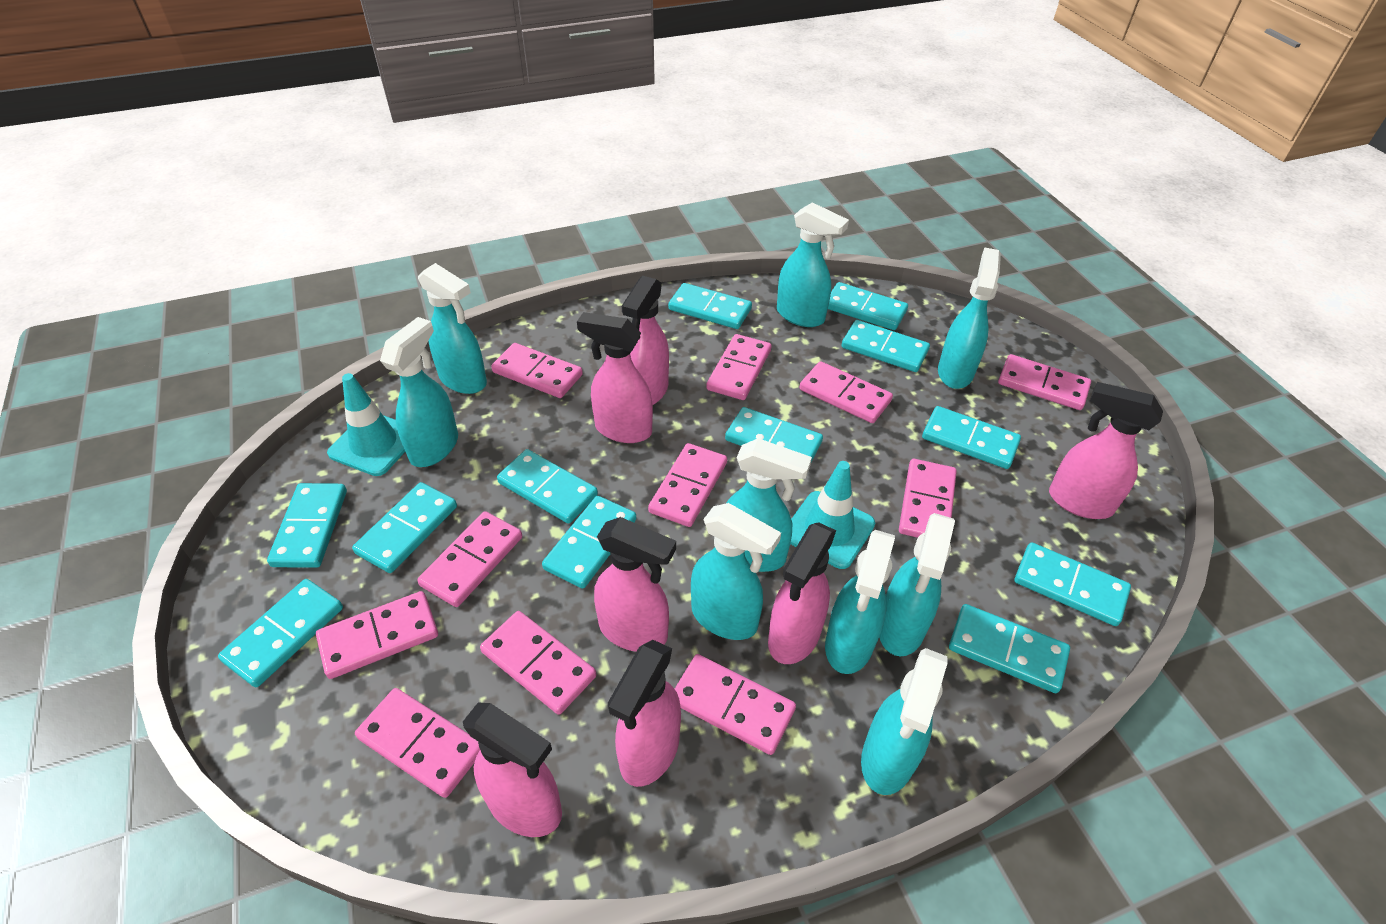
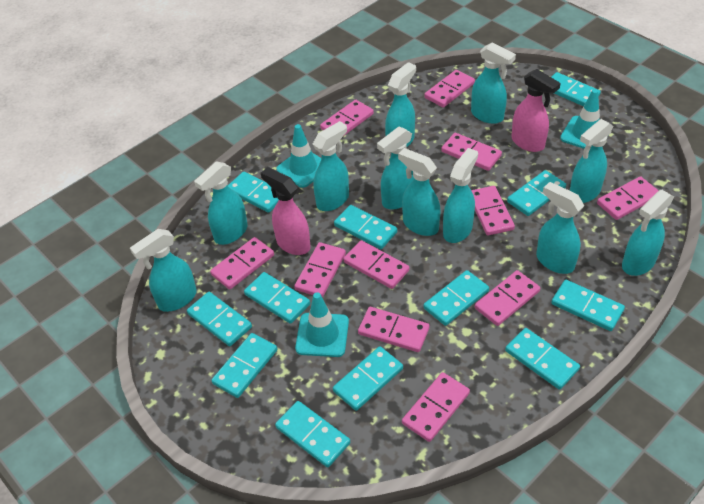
pink spray bottle: 7 -> 2
turquoise spray bottle: 9 -> 11
turquoise traffic cone: 2 -> 3

